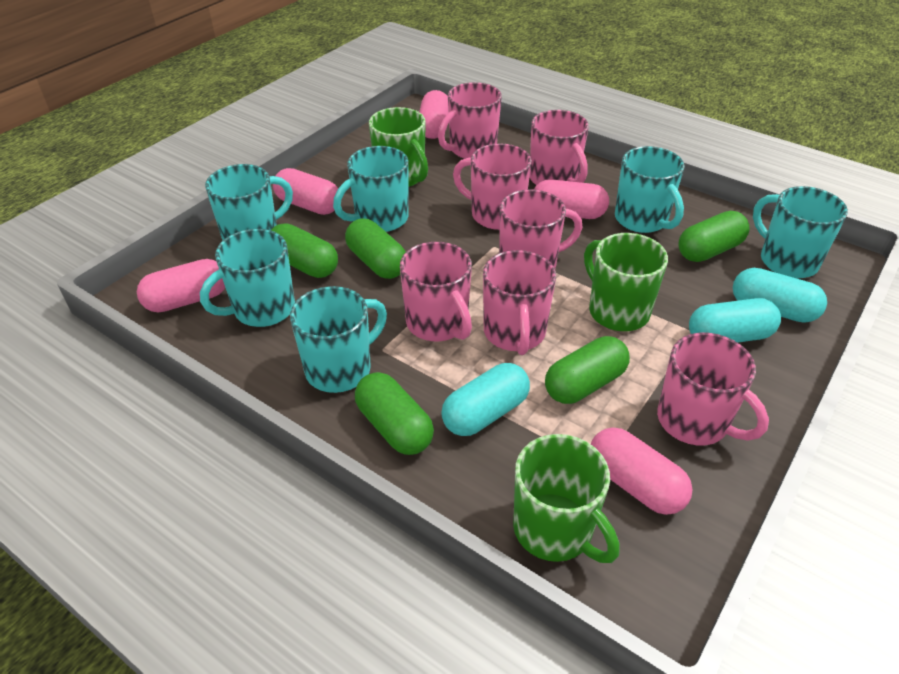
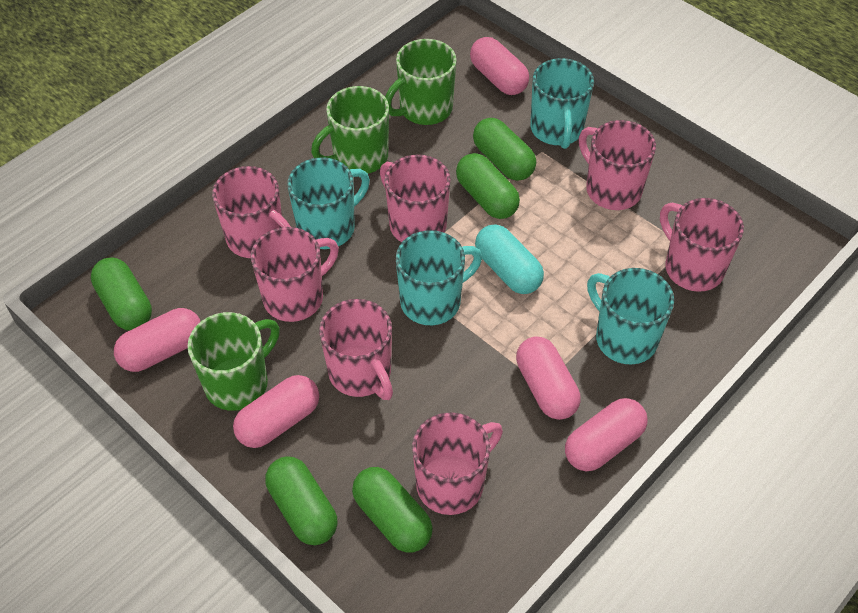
turquoise capsule: 3 -> 1
turquoise mug: 6 -> 4

